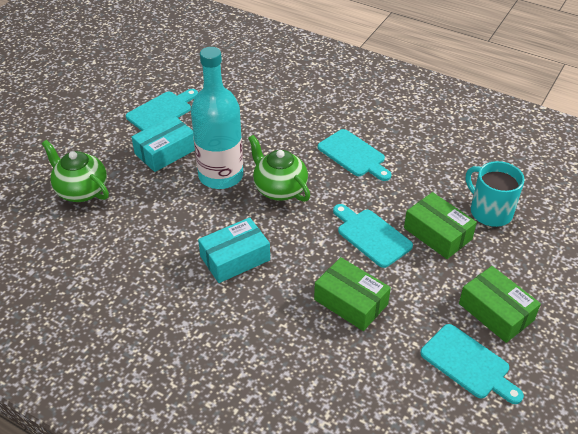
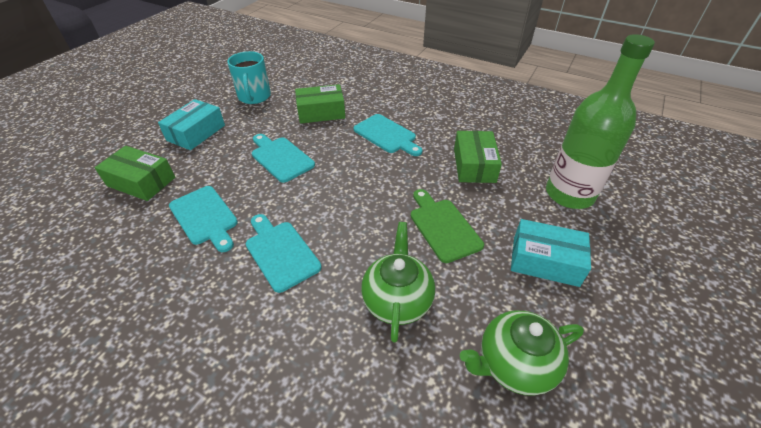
green bottle: 0 -> 1
green cutting board: 0 -> 1
turquoise bottle: 1 -> 0

